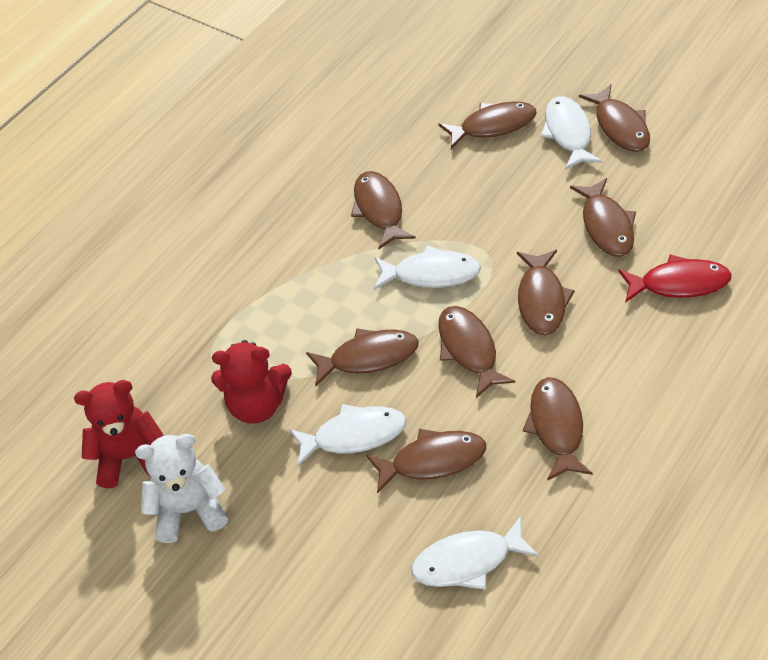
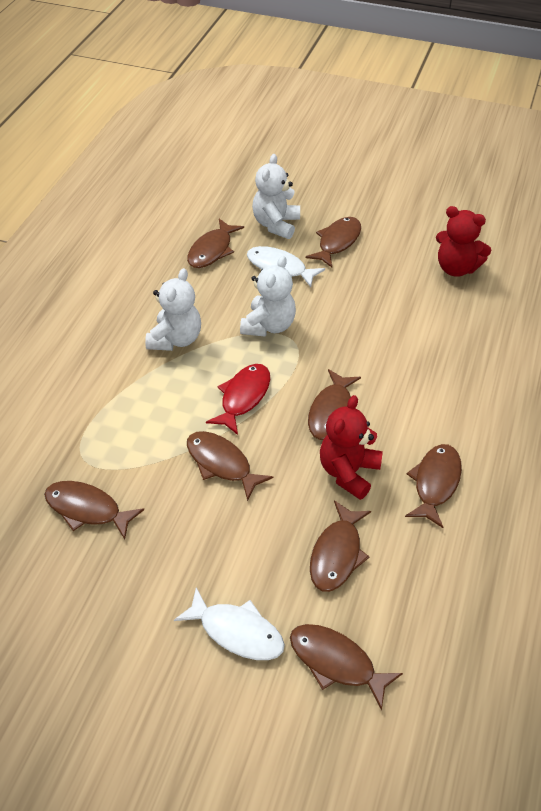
brown fish: 9 -> 8
white fish: 4 -> 2
white teddy bear: 1 -> 3

